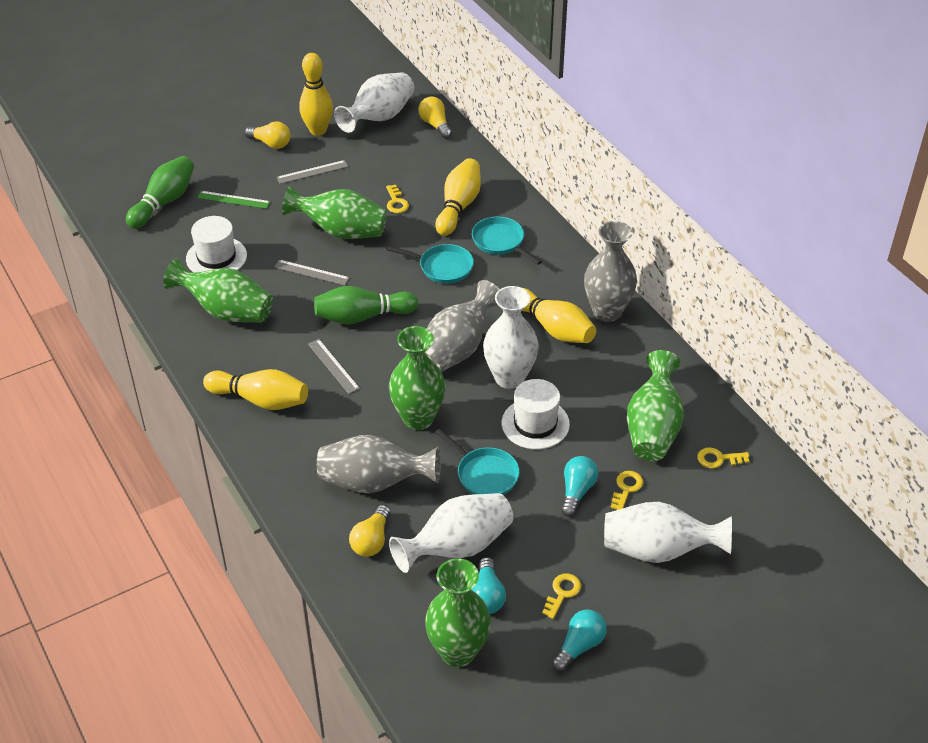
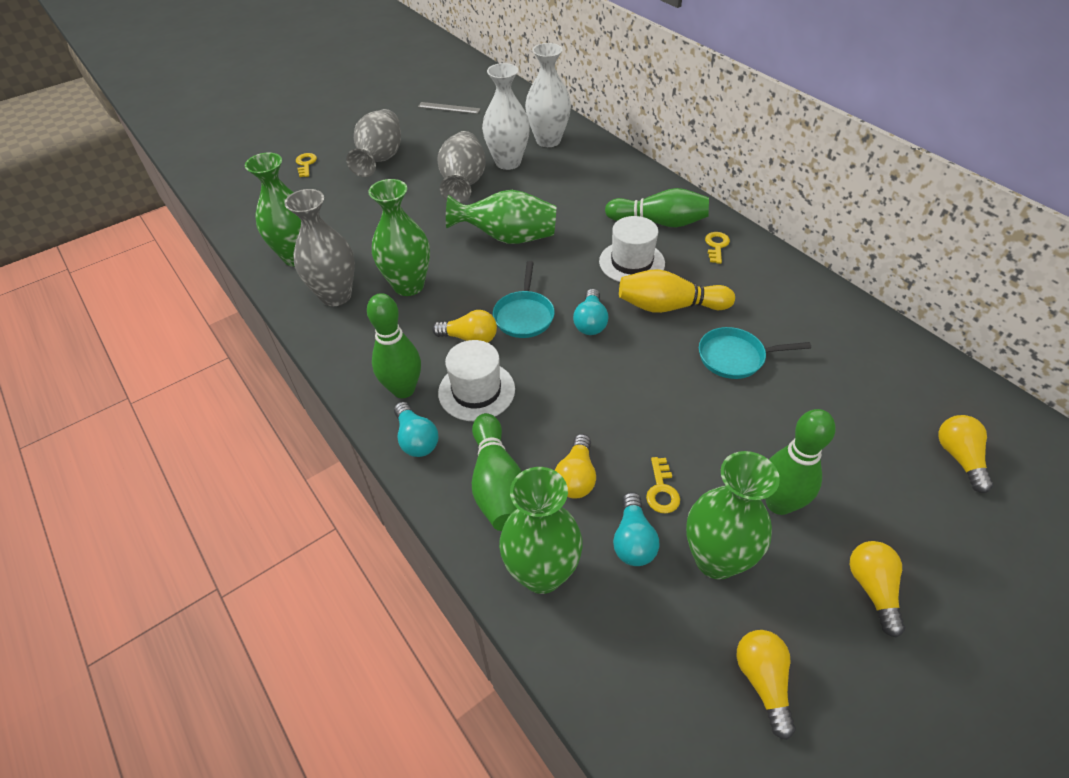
green bowling pin: 2 -> 4
green ruler: 1 -> 0
grey ruler: 3 -> 1
turquoise pan: 3 -> 2
white vase: 4 -> 2
yellow bowling pin: 4 -> 1
yellow key: 4 -> 3
yellow light bulb: 3 -> 5

